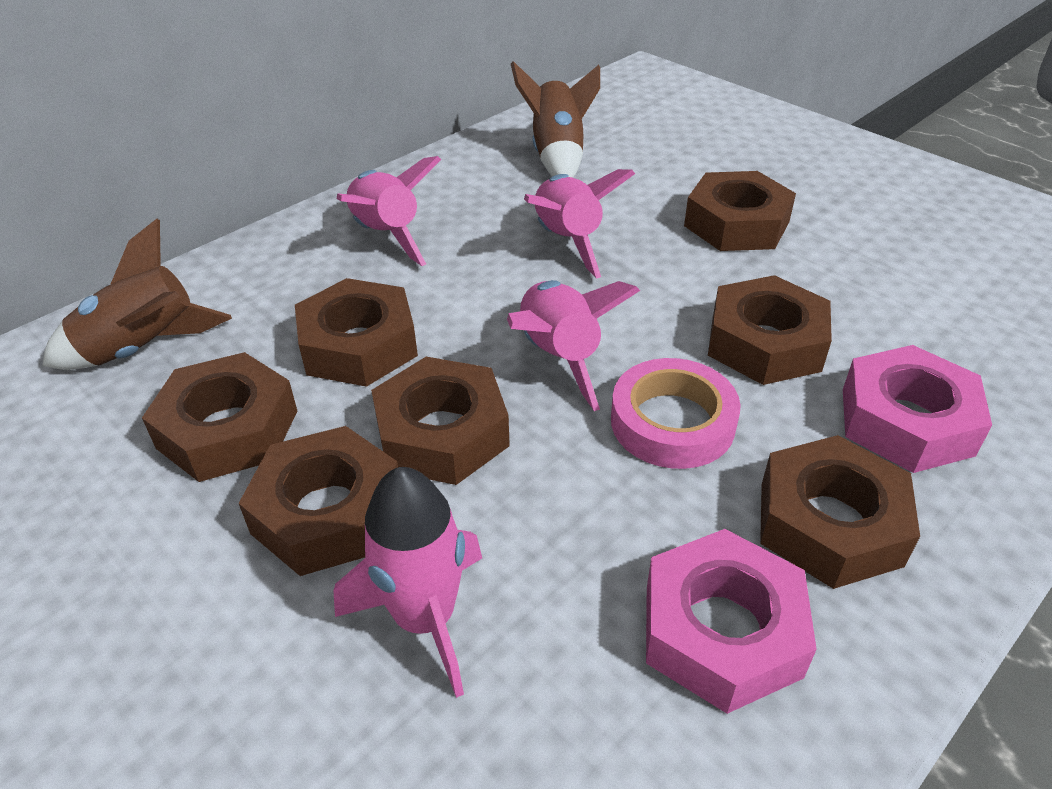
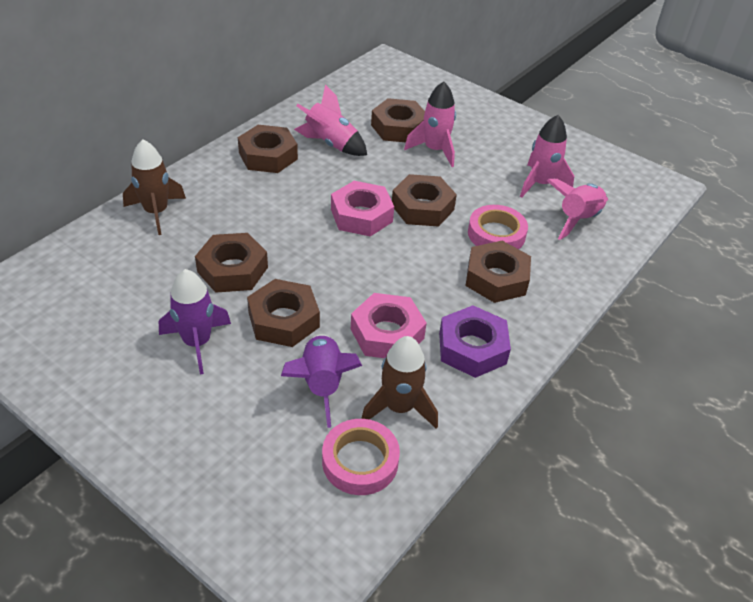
brown nut: 7 -> 6
pink tape: 1 -> 2
purple nut: 0 -> 1
purple rocket: 0 -> 2

